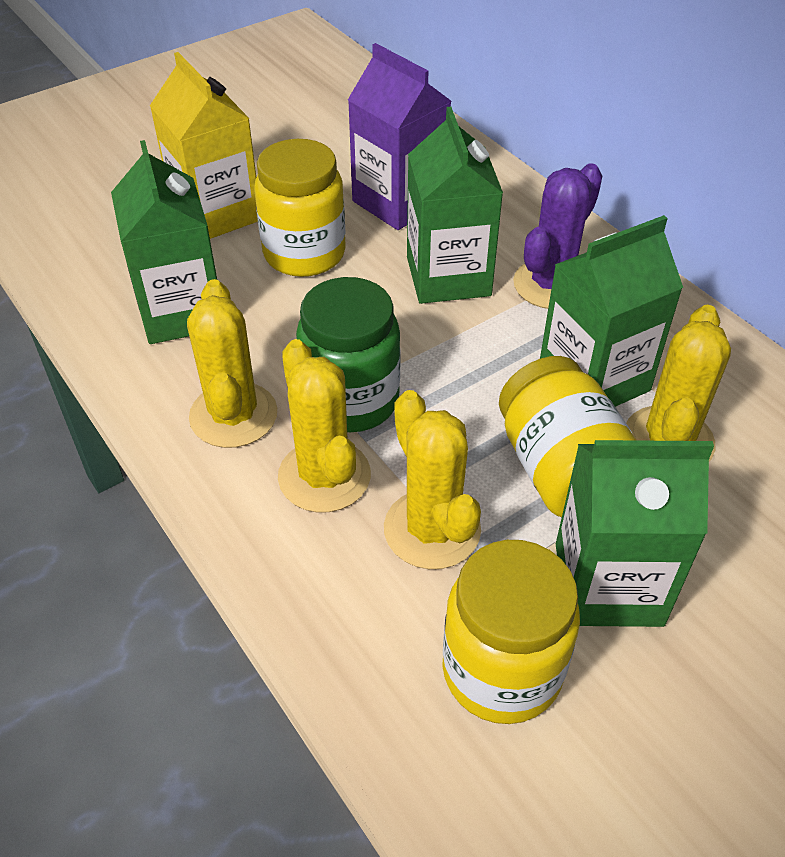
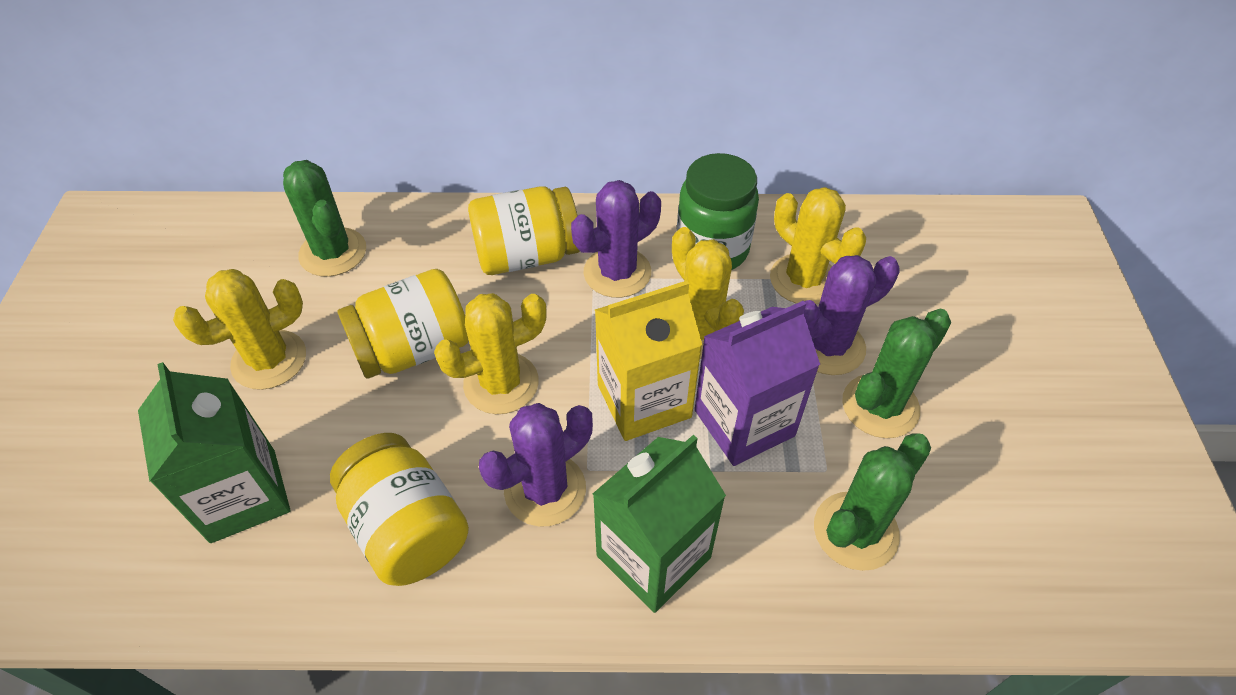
green cactus: 0 -> 3
green carton: 4 -> 2
purple cactus: 1 -> 3

